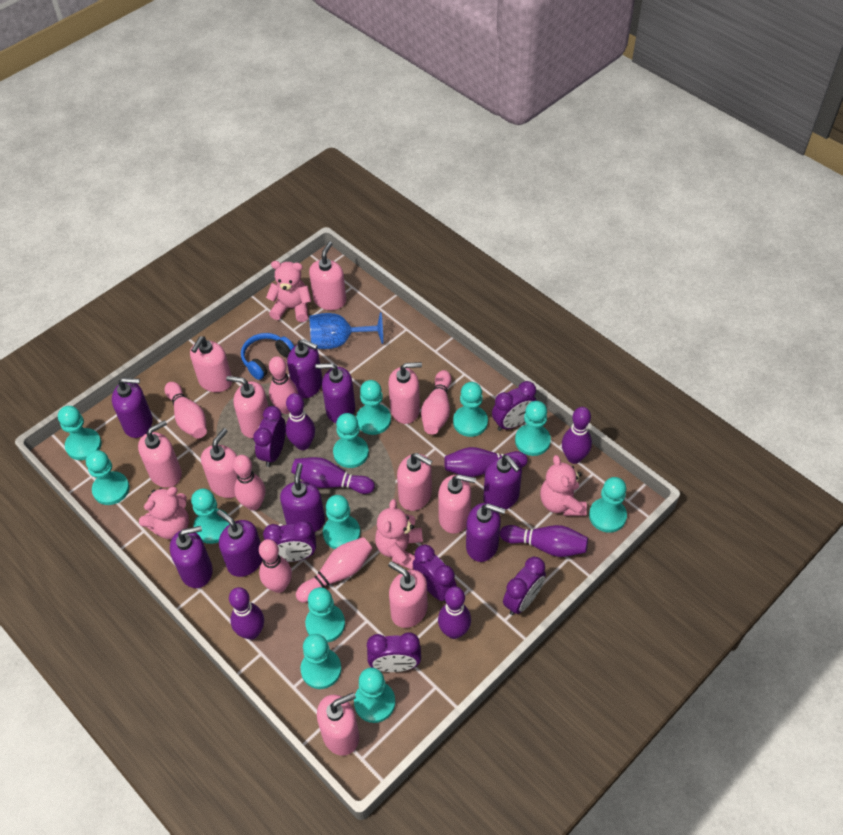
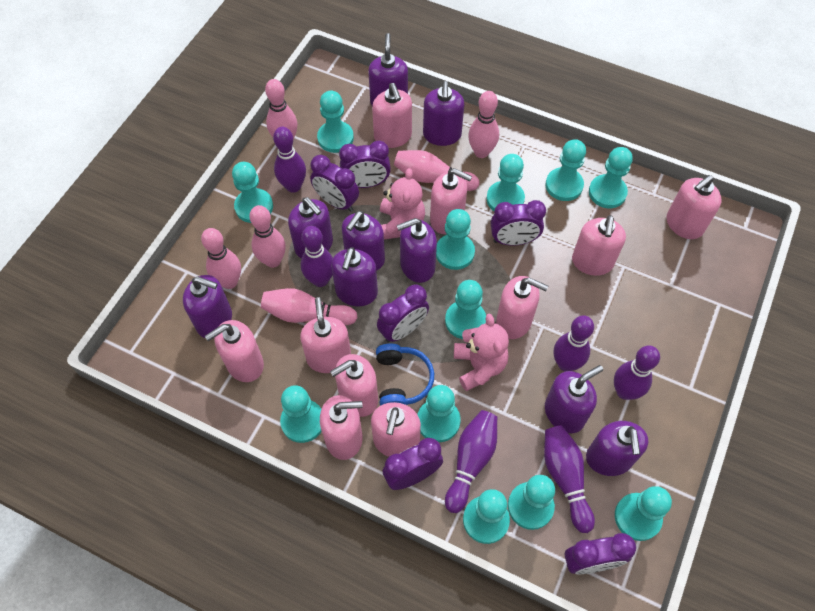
blue goblet: 1 -> 0
pink teddy bear: 4 -> 2
purple bowling pin: 7 -> 6
purple soap dispenser: 8 -> 9

